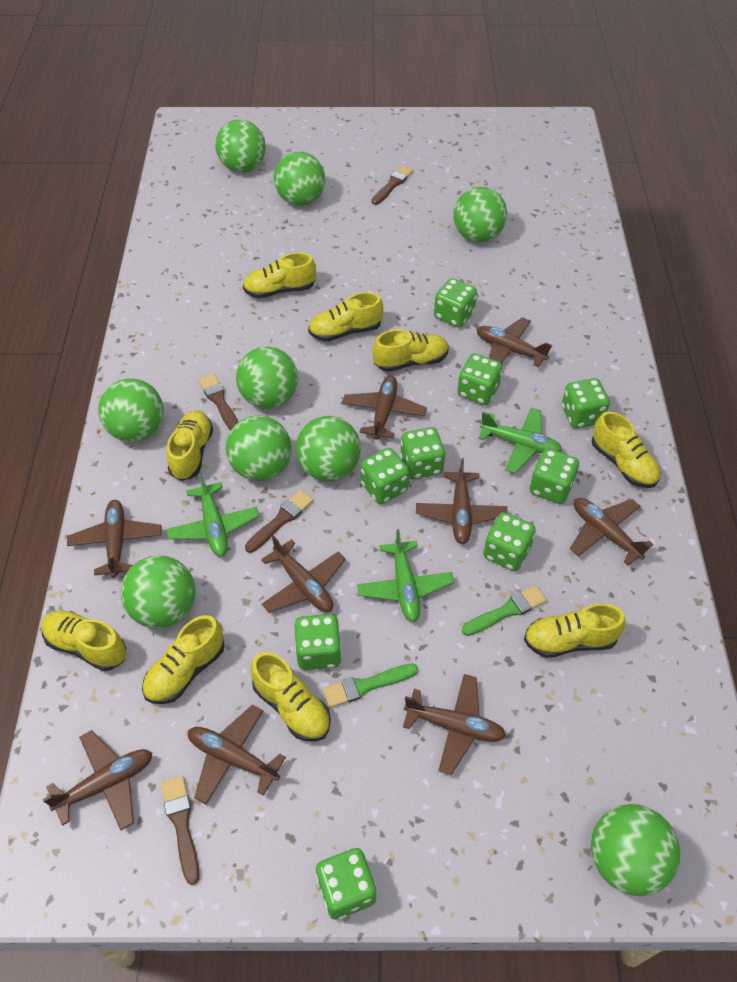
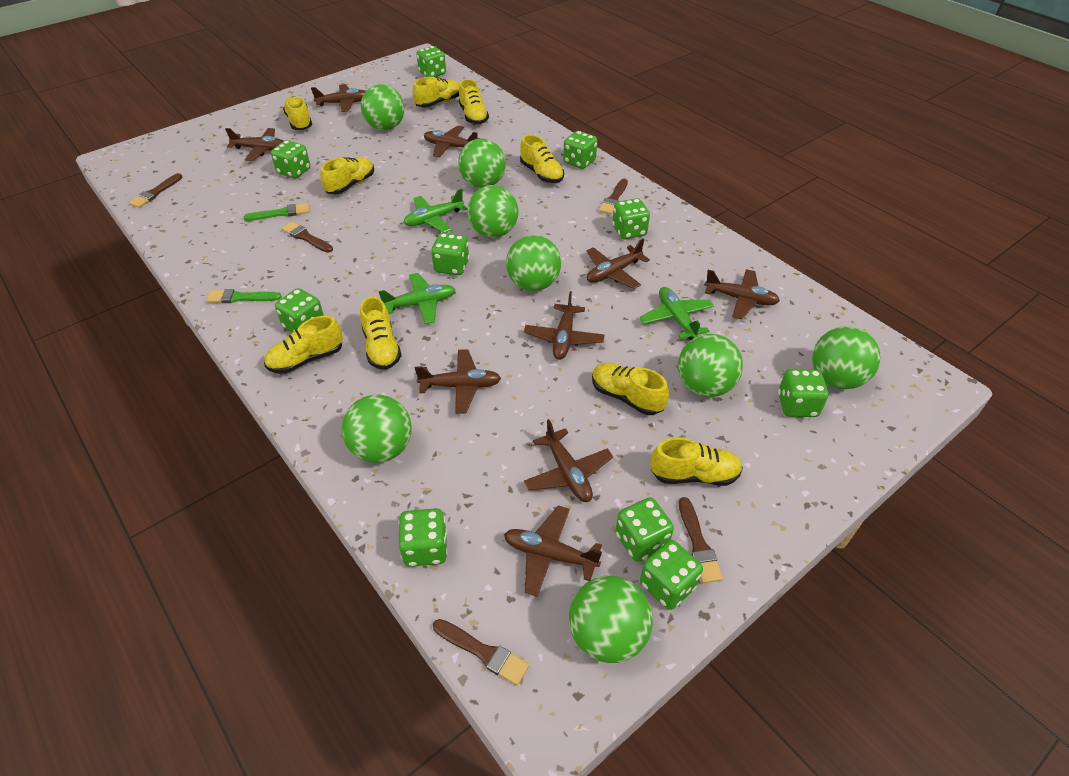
brown brush: 4 -> 5
green ball: 9 -> 8
green dice: 9 -> 10

